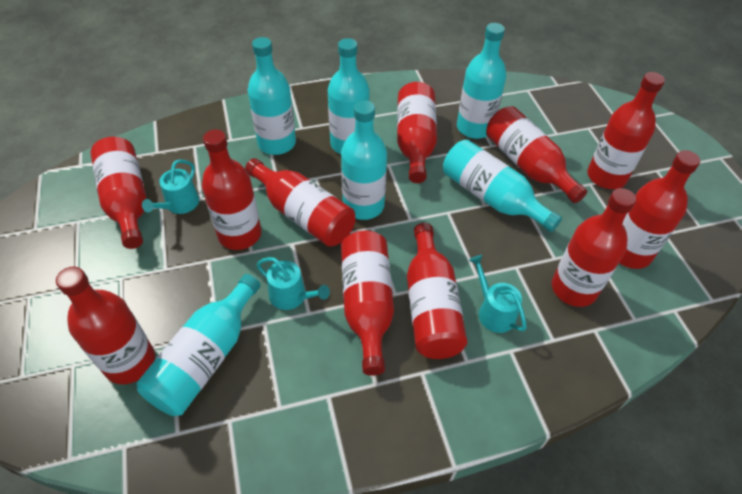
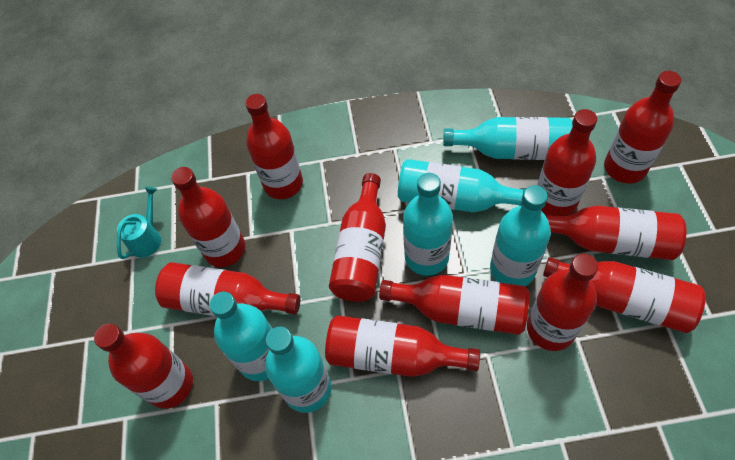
red bottle: 11 -> 12
turquoise watering can: 3 -> 1

